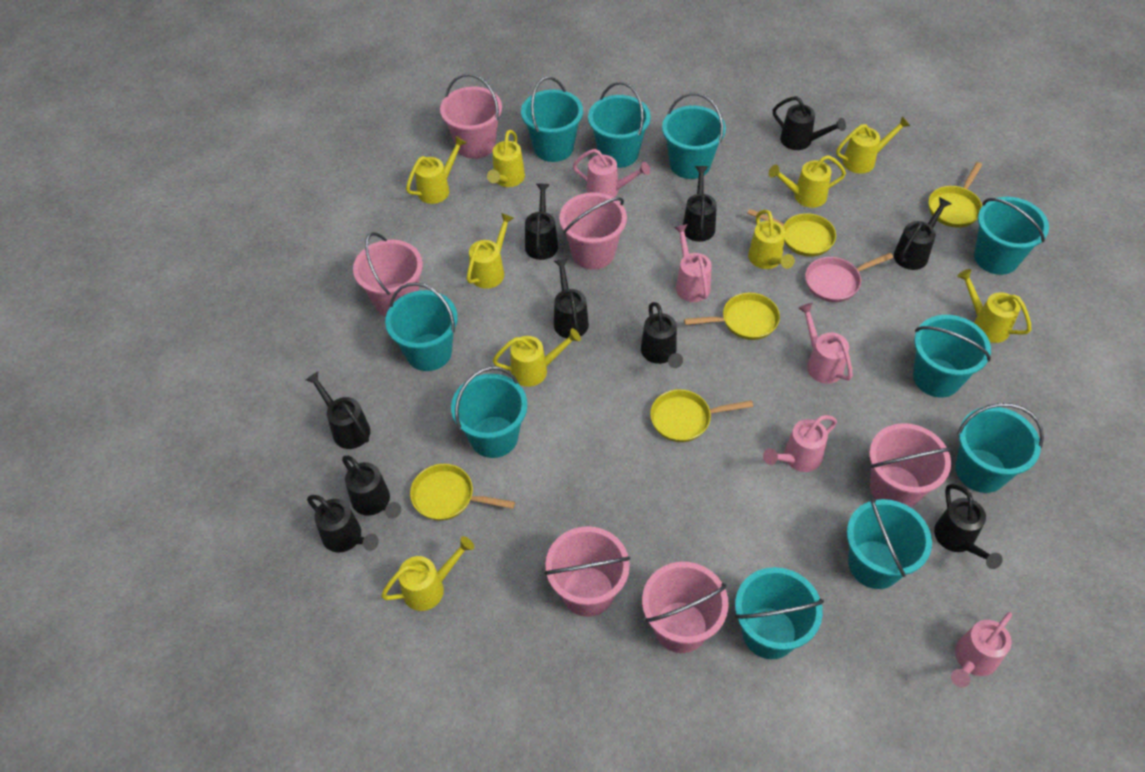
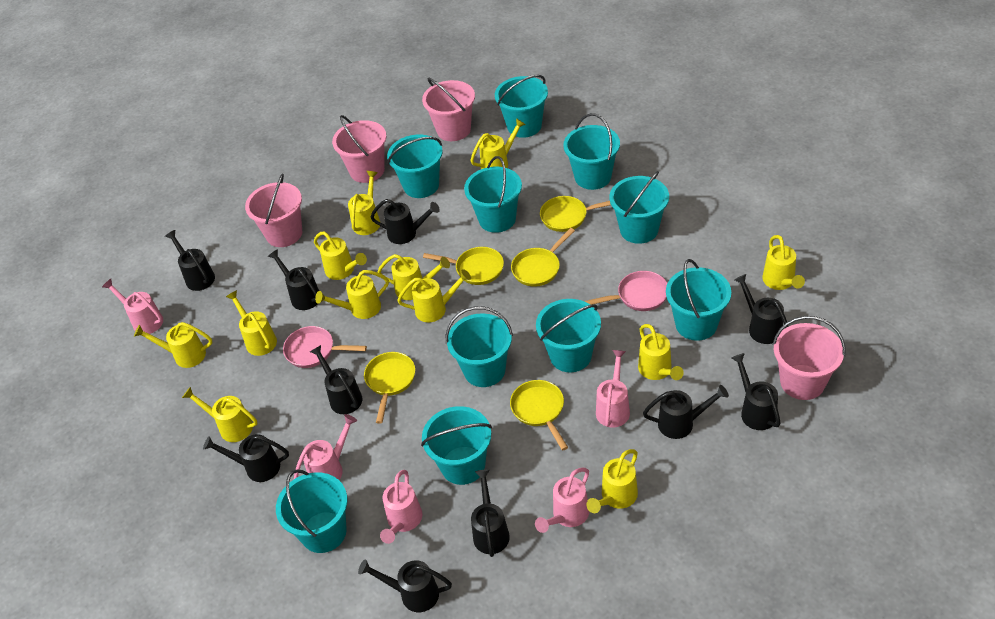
pink bucket: 6 -> 4
pink pan: 1 -> 2
yellow watering can: 9 -> 12

